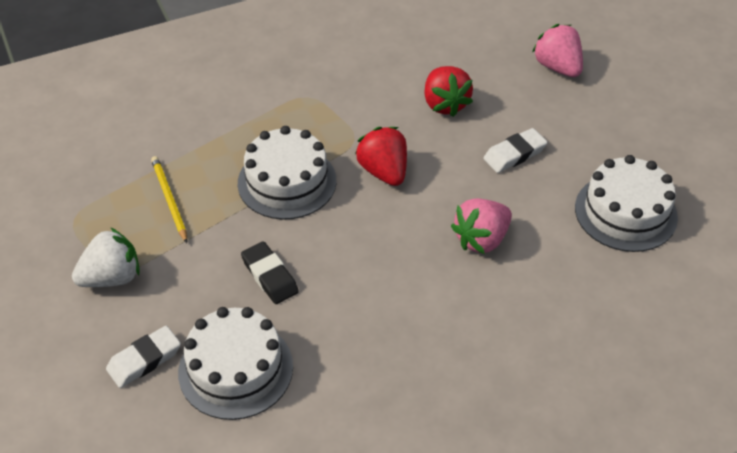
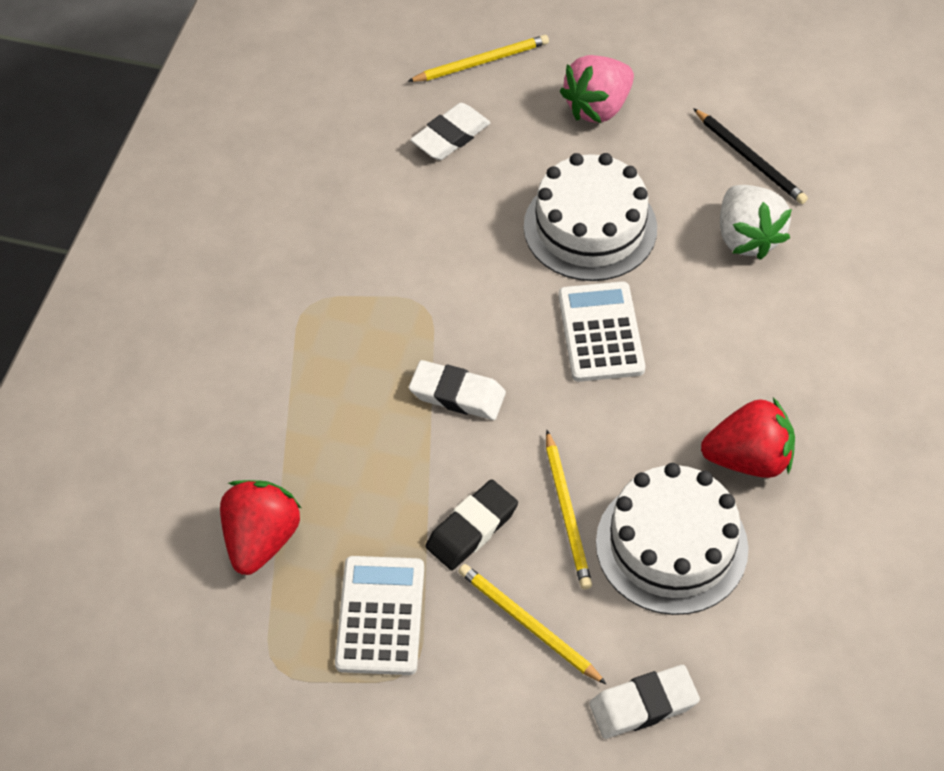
black pencil: 0 -> 1
pink strawberry: 2 -> 1
white cake: 3 -> 2
white calculator: 0 -> 2
white eraser: 2 -> 3
yellow pencil: 1 -> 3

